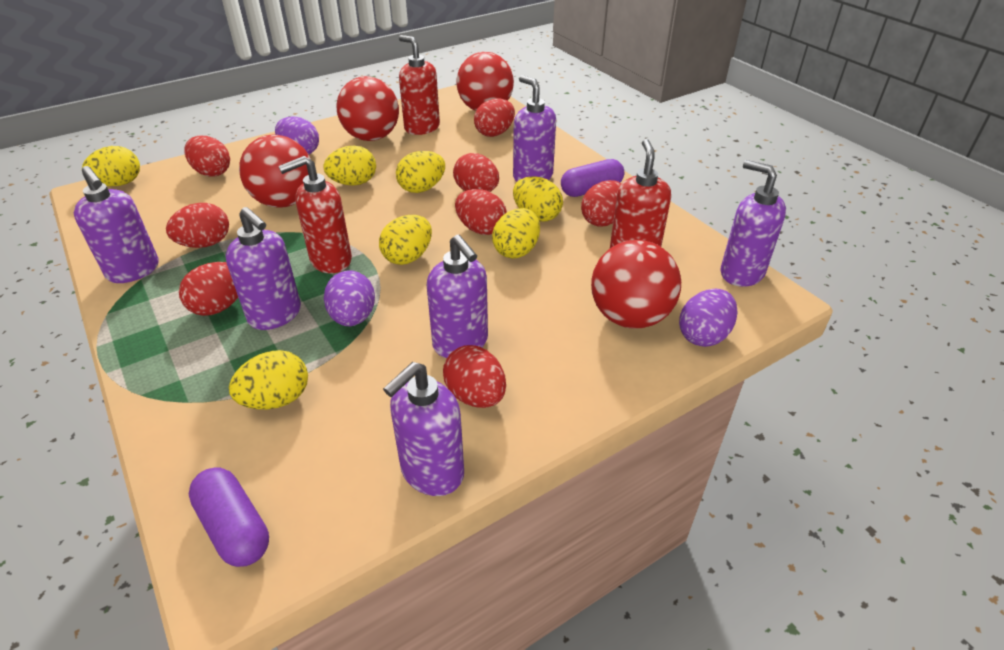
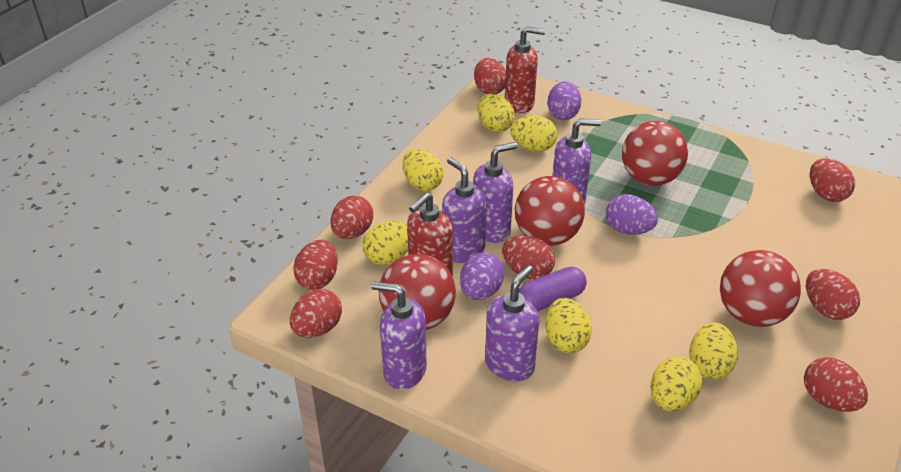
purple capsule: 2 -> 1
purple soap dispenser: 6 -> 5
red soap dispenser: 3 -> 2

